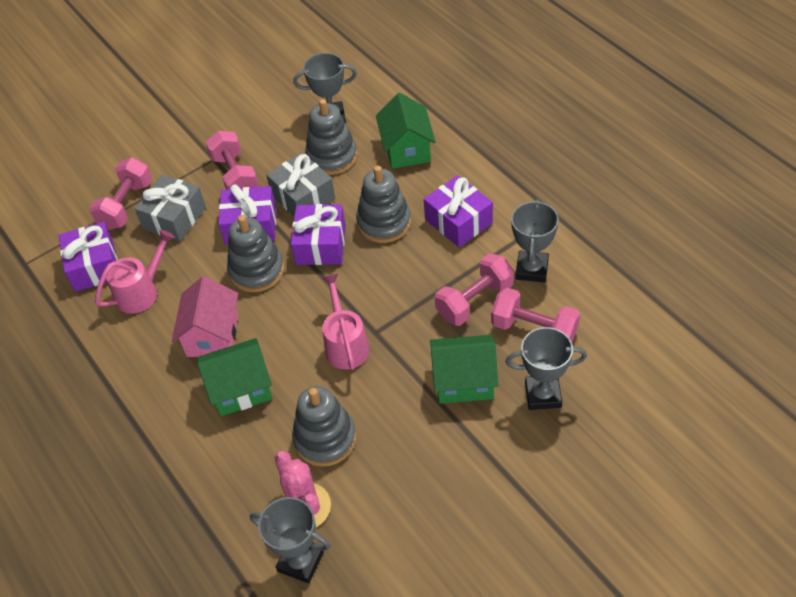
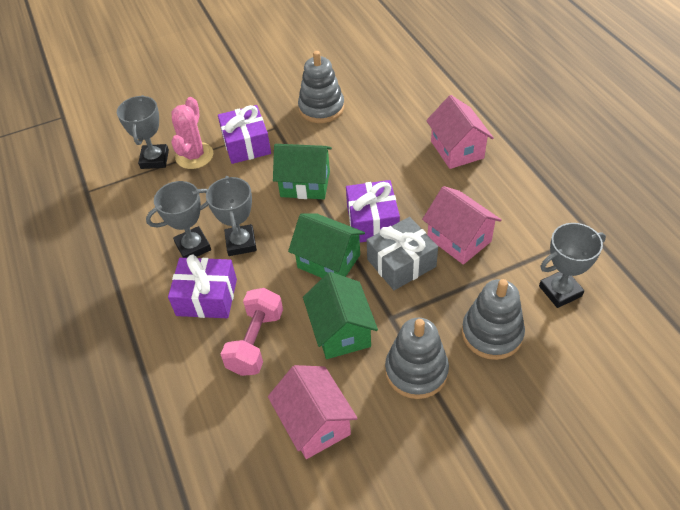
grey gift: 2 -> 1
grey stacking toy: 4 -> 3
pink dumbbell: 4 -> 1
pink house: 1 -> 3
pink watering can: 2 -> 0
purple gift: 4 -> 3

